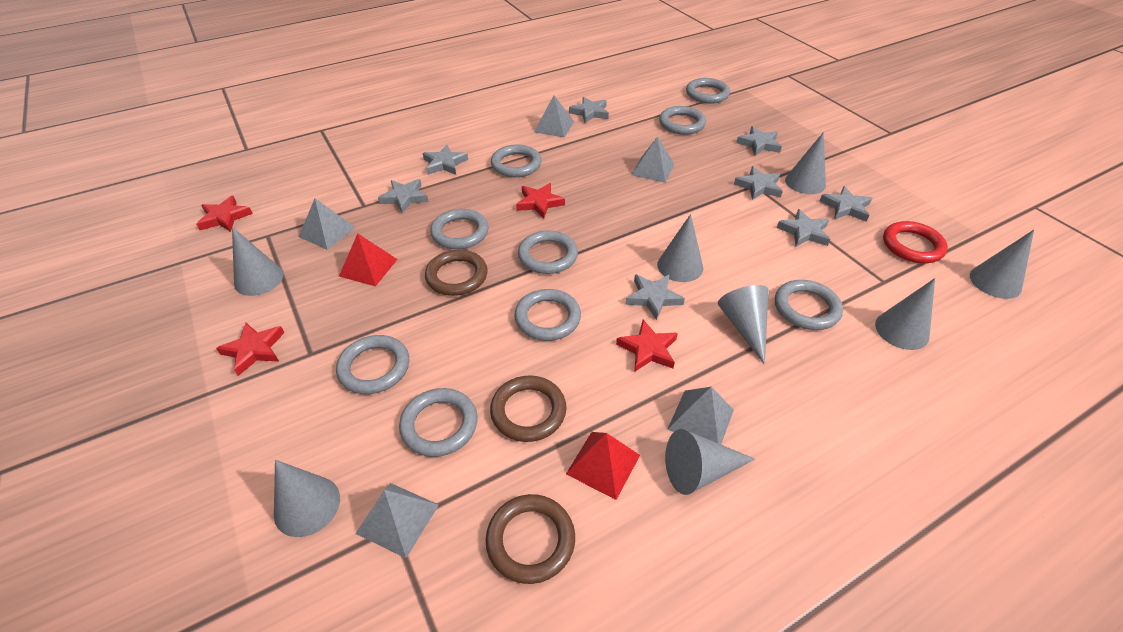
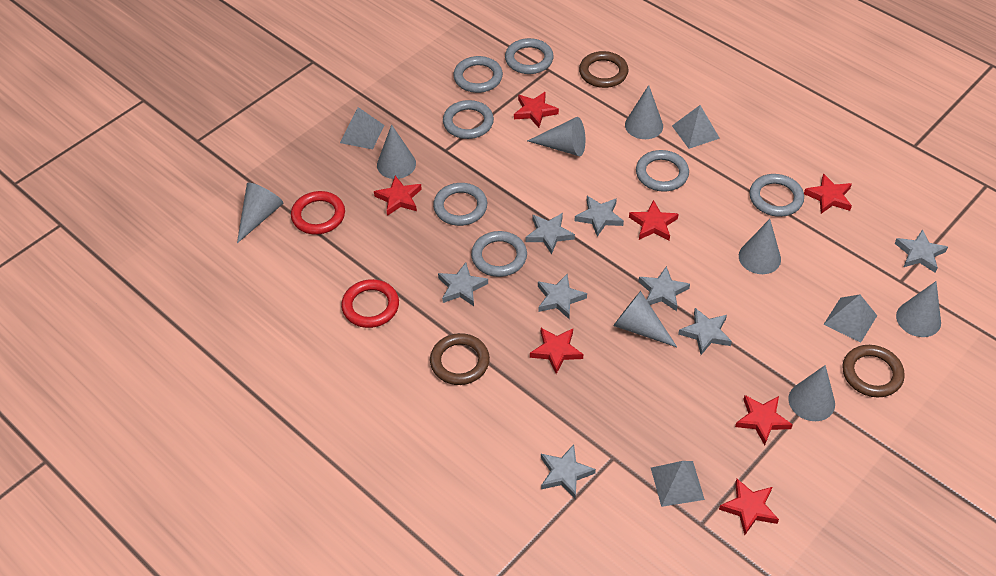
grey pyramid: 5 -> 4
grey ring: 9 -> 7
red pyramid: 2 -> 0
red ring: 1 -> 2
red star: 4 -> 7

